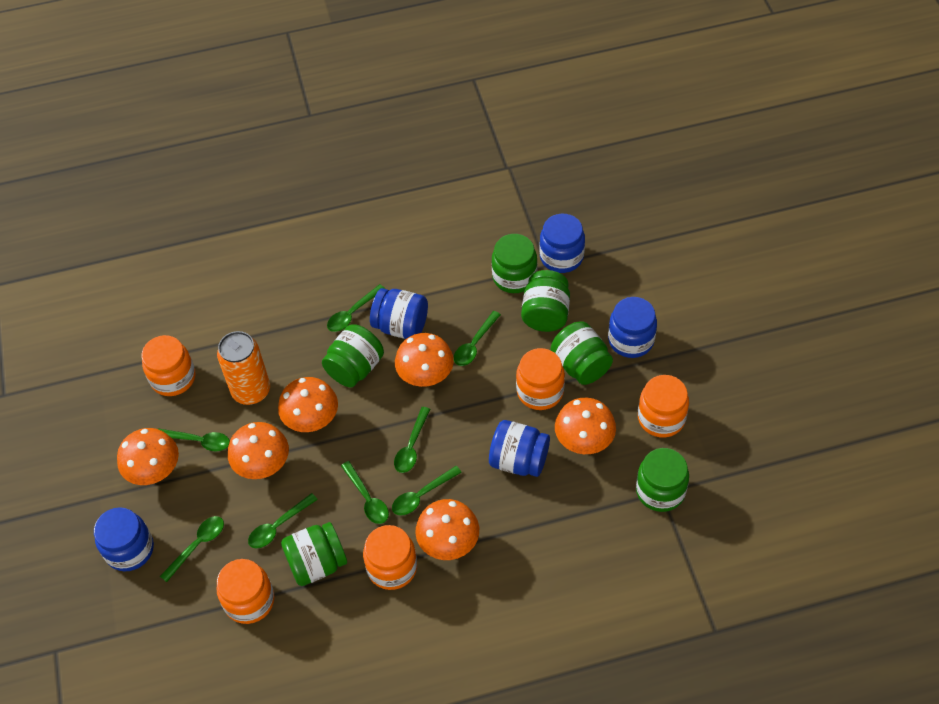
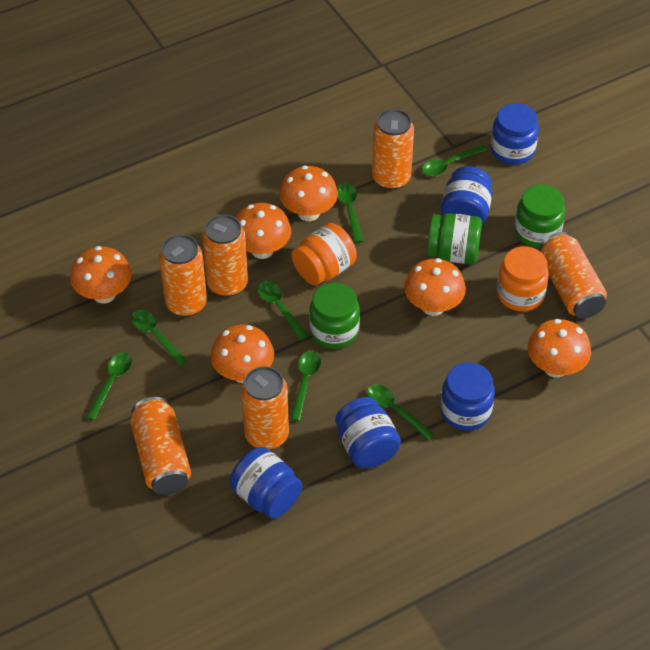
green jar: 6 -> 3
green spoon: 8 -> 7
orange can: 1 -> 6
orange jar: 5 -> 2

